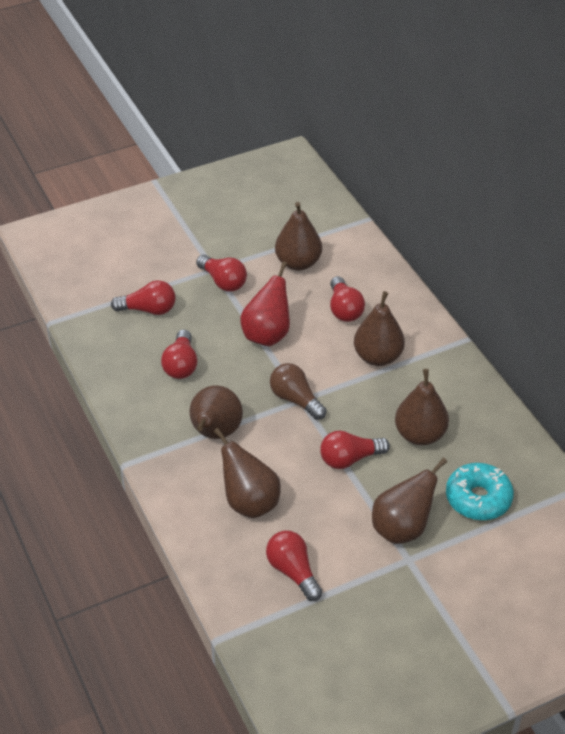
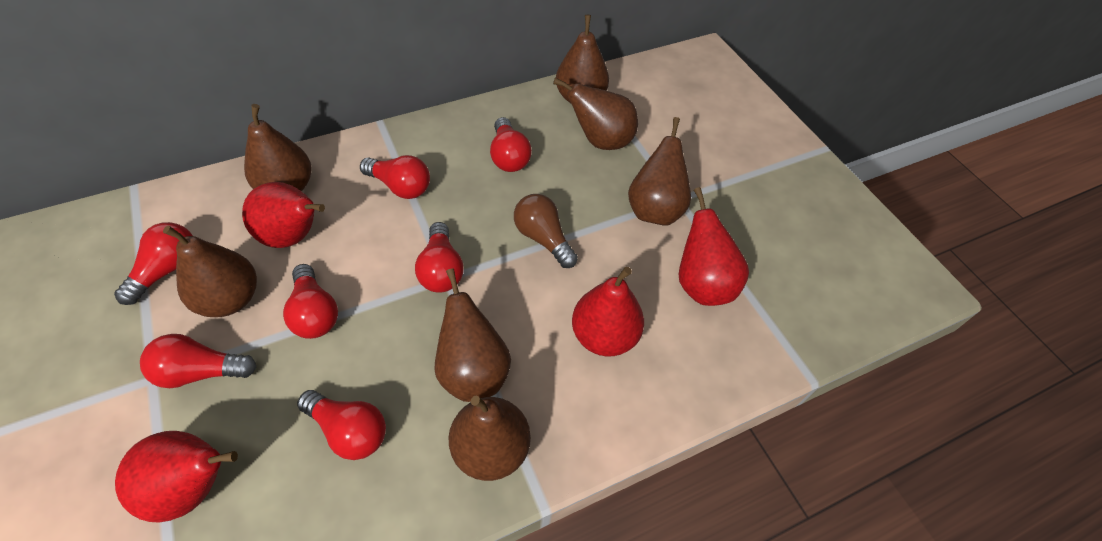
brown pear: 6 -> 7
red light bulb: 6 -> 7
red pear: 1 -> 4
turquoise donut: 1 -> 0

